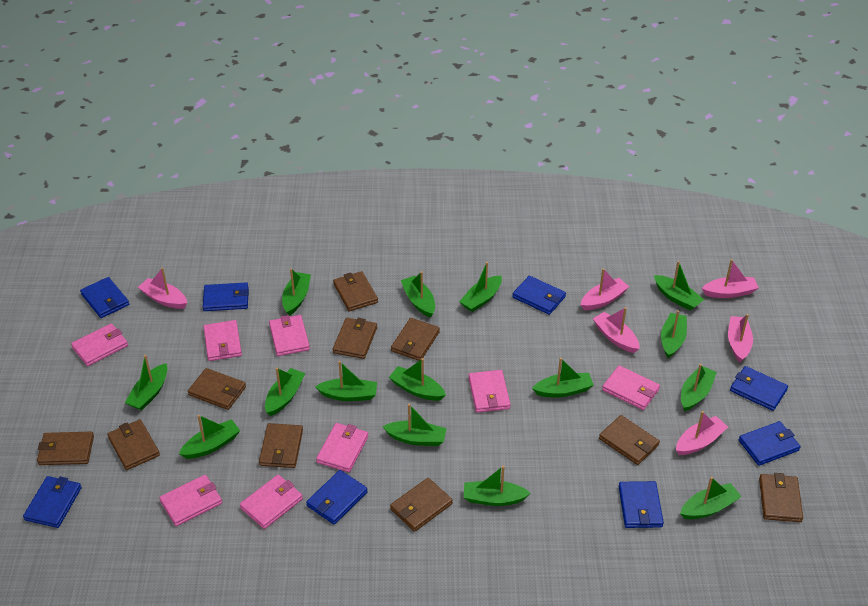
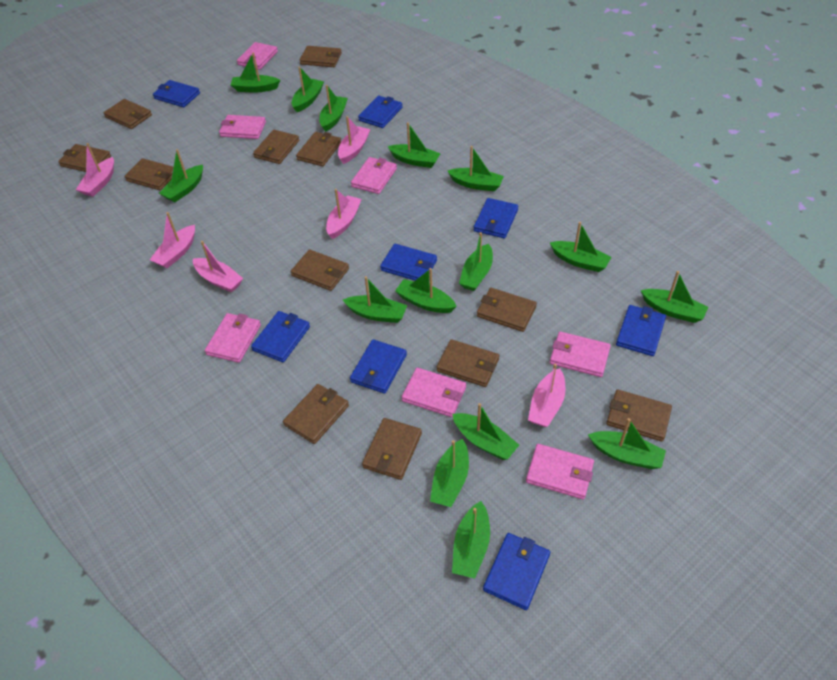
brown wallet: 10 -> 12
pink wallet: 8 -> 7

